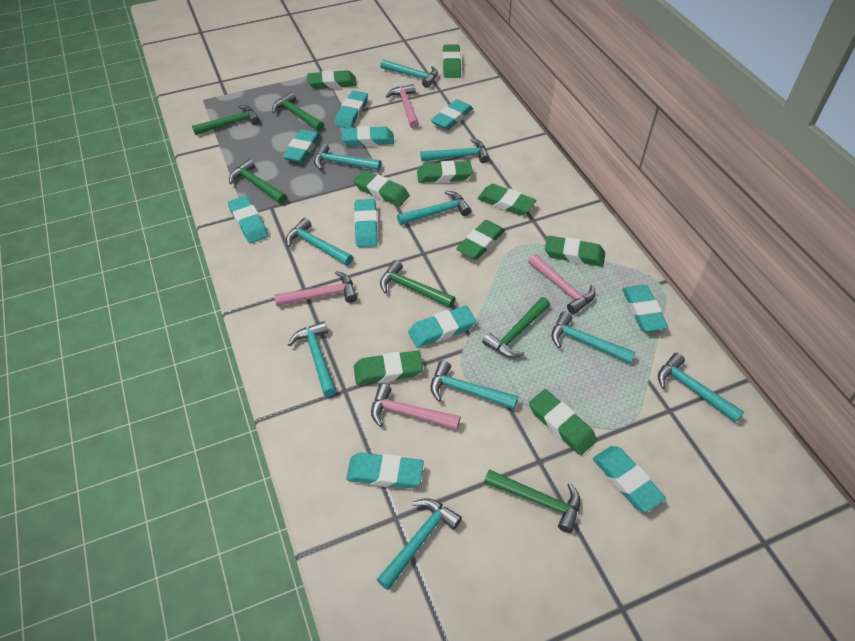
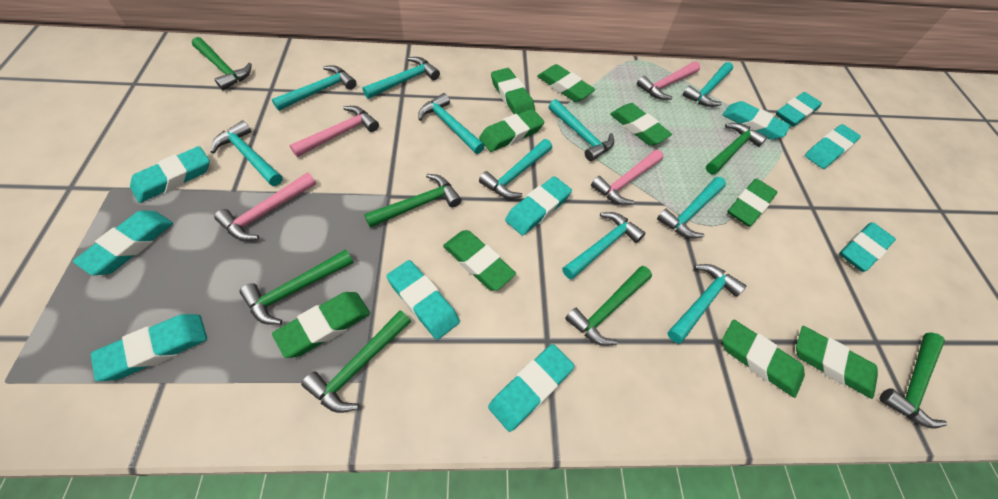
green hammer: 6 -> 7

